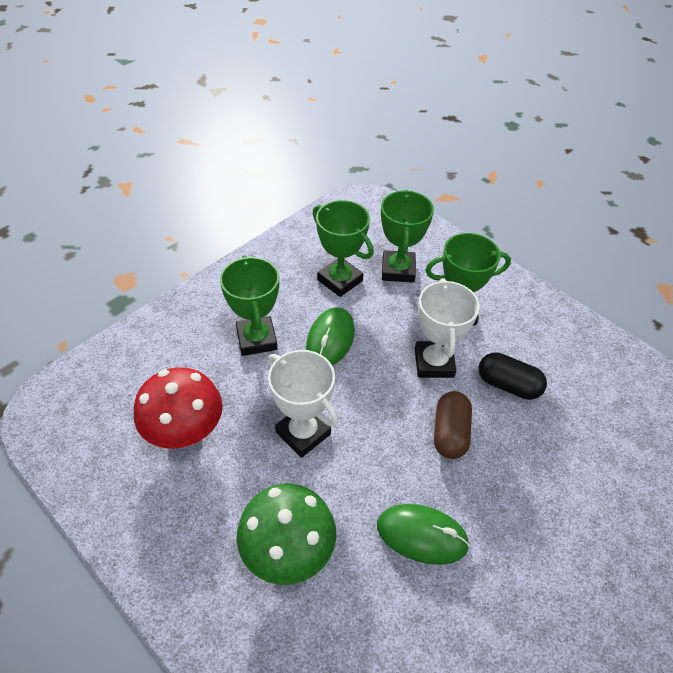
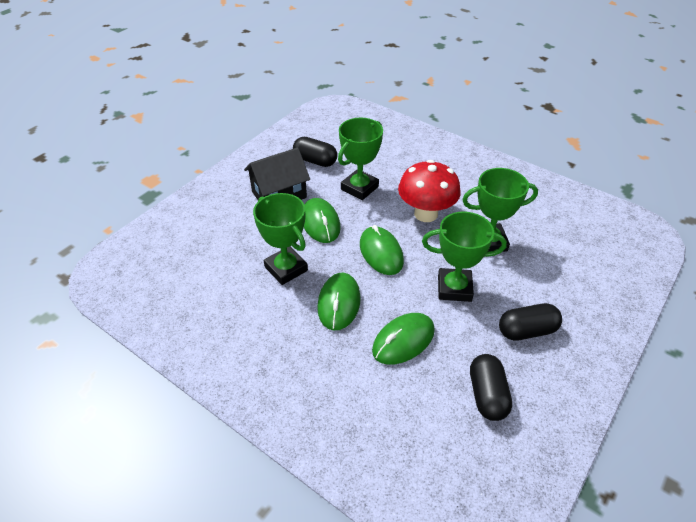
black capsule: 1 -> 3
black house: 0 -> 1
brown capsule: 1 -> 0
green mouse: 2 -> 4
green mushroom: 1 -> 0
white trophy: 2 -> 0

